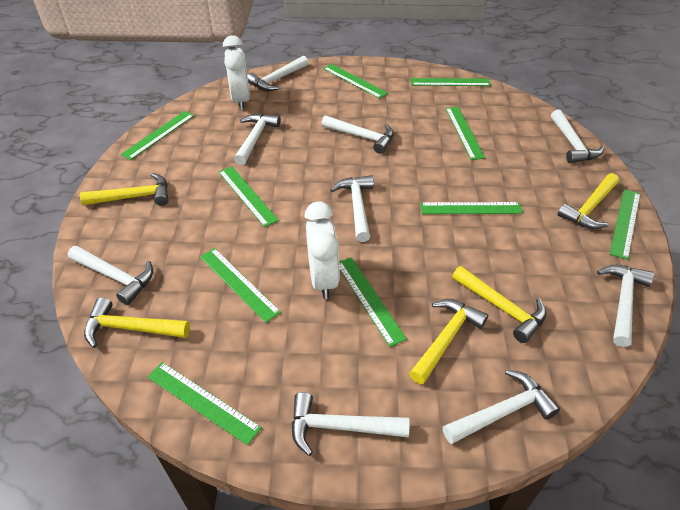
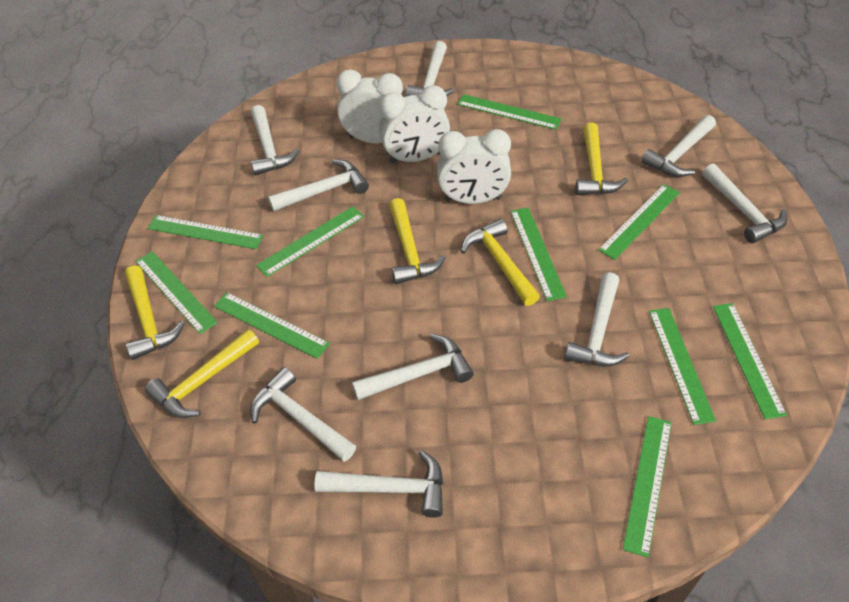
white clock: 2 -> 3

